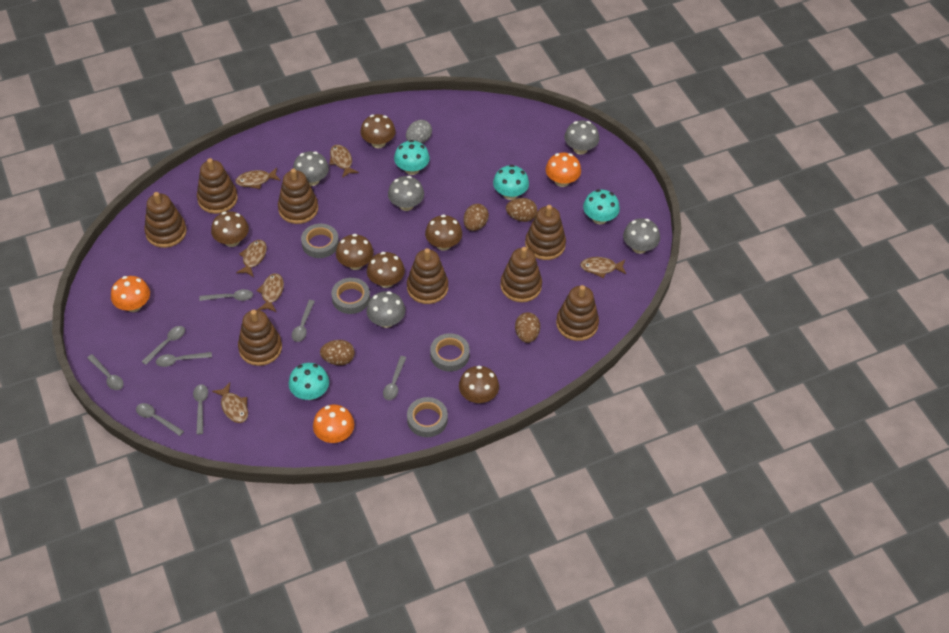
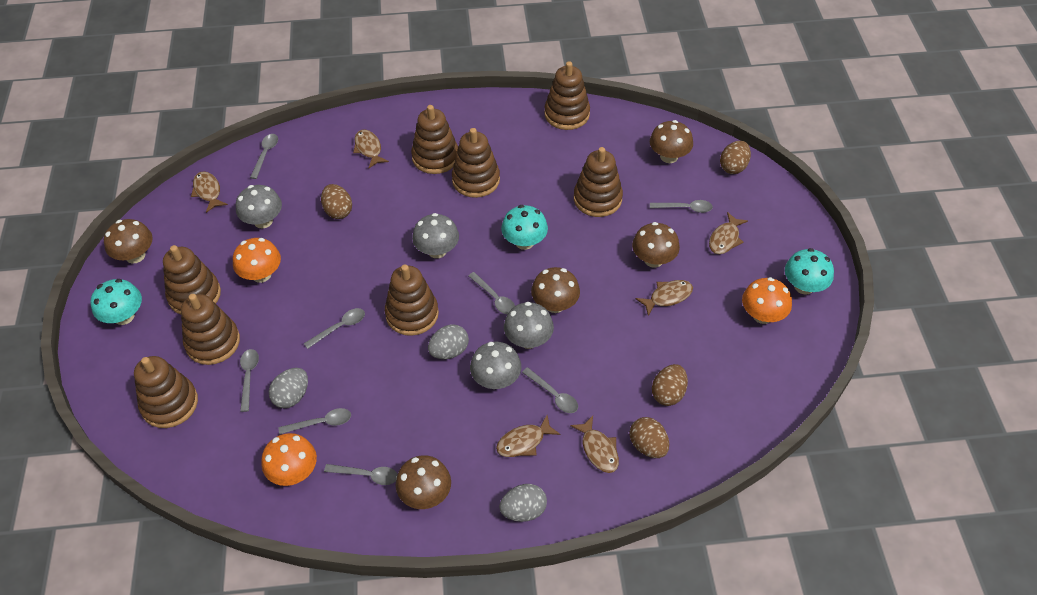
brown mushroom: 6 -> 5
grey egg: 1 -> 3
grey mushroom: 5 -> 4
grey tape: 4 -> 0
turquoise mushroom: 4 -> 3

